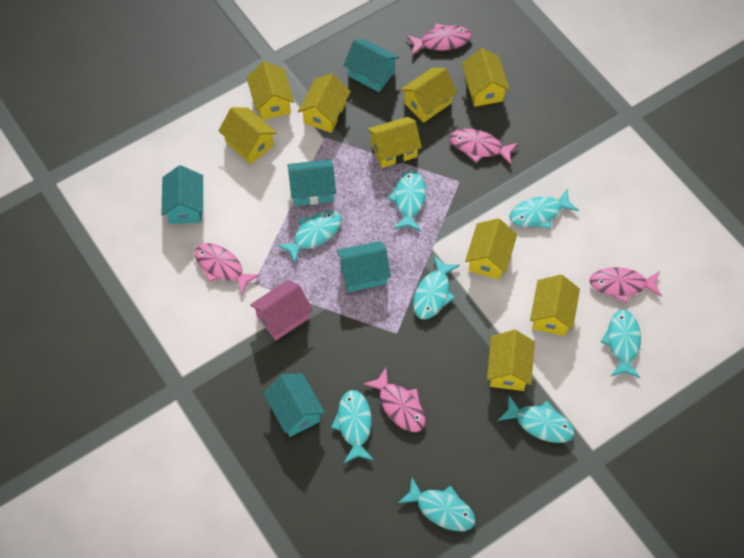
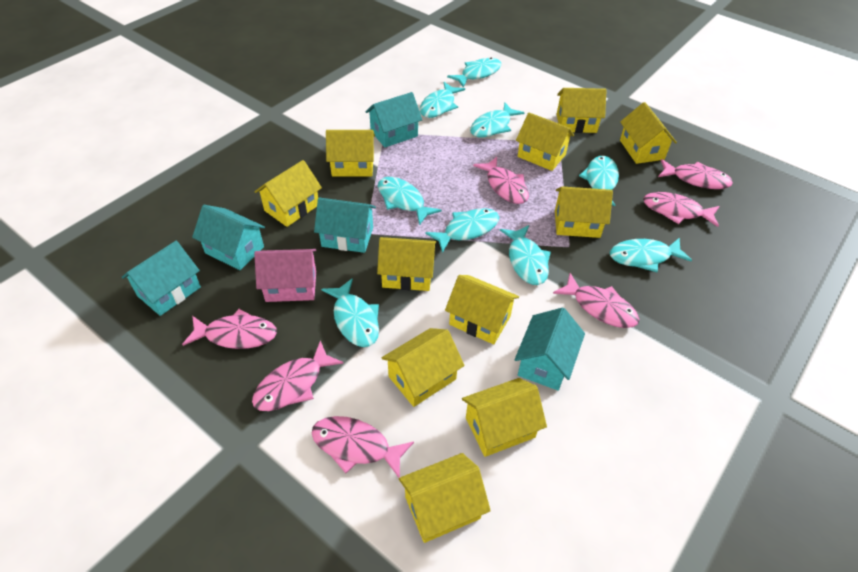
pink fish: 5 -> 7
turquoise fish: 8 -> 9
yellow house: 9 -> 11

